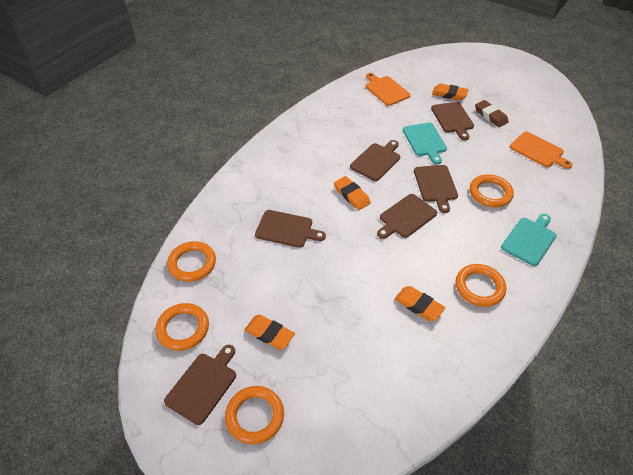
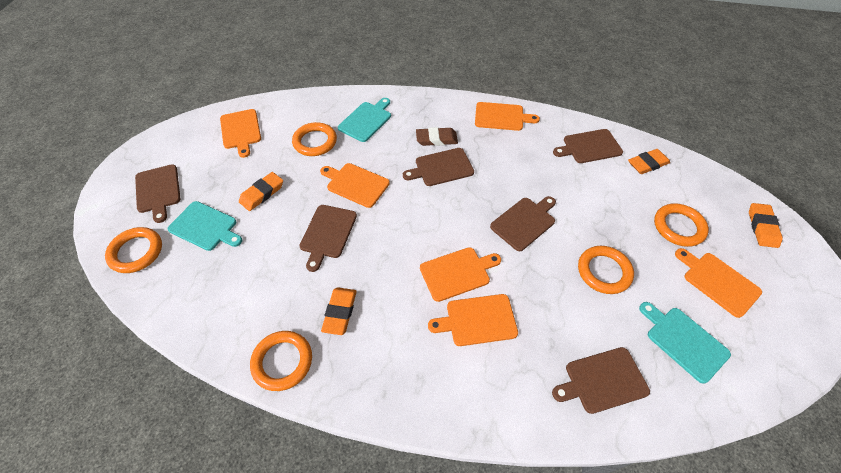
orange cutting board: 2 -> 6
turquoise cutting board: 2 -> 3

